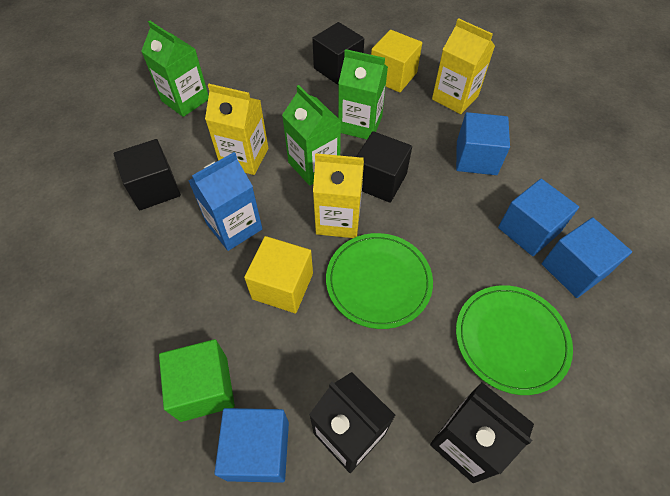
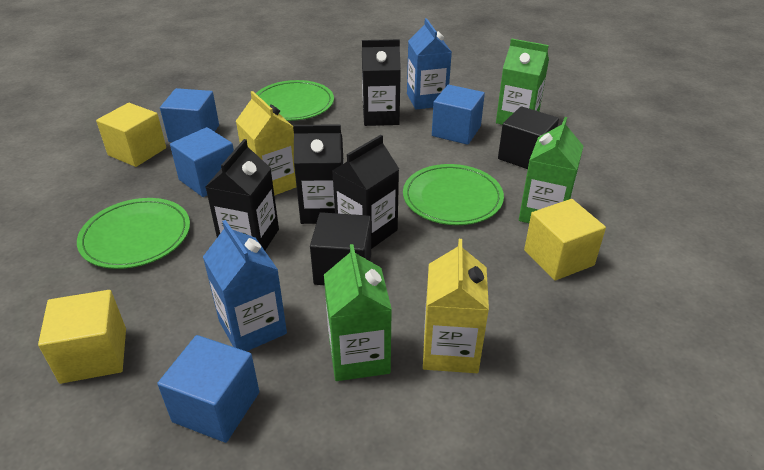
black carton: 2 -> 4
black cube: 3 -> 2
blue carton: 1 -> 2
green cube: 1 -> 0
green plate: 2 -> 3
yellow carton: 3 -> 2
yellow cube: 2 -> 3

